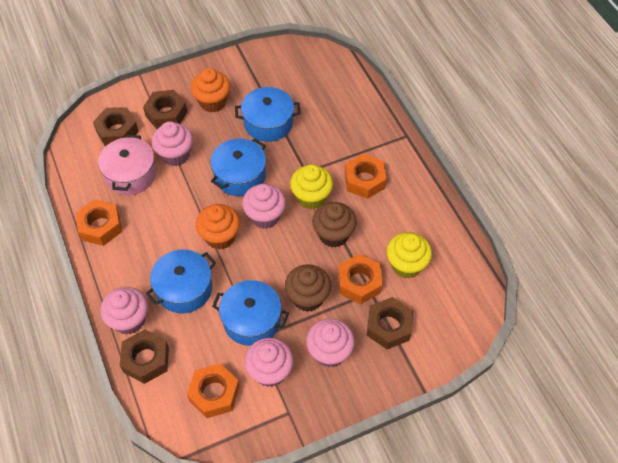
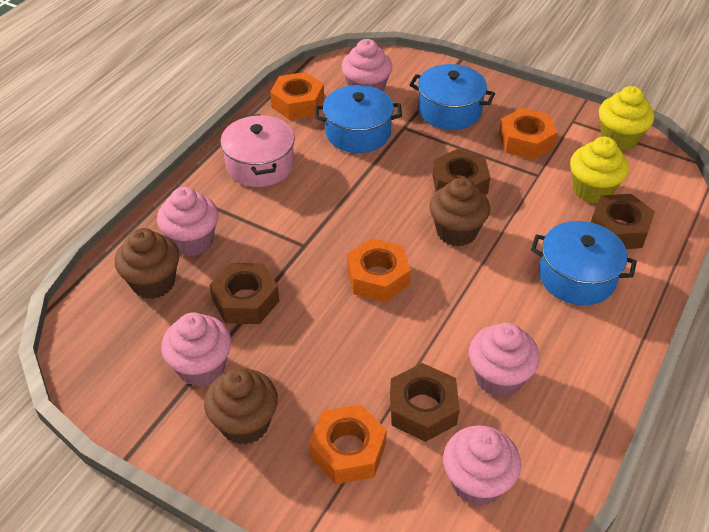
blue pot: 4 -> 3
brown cupcake: 2 -> 3
orange cupcake: 2 -> 0

